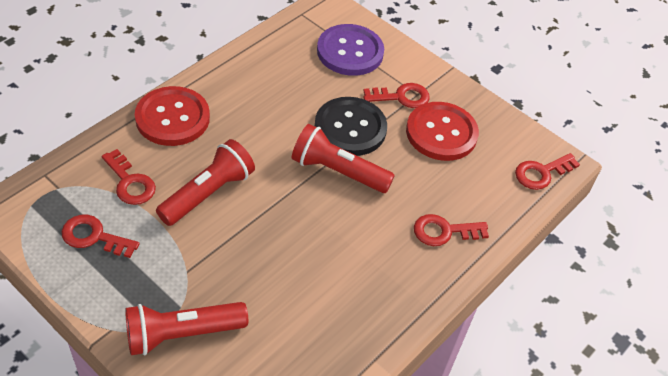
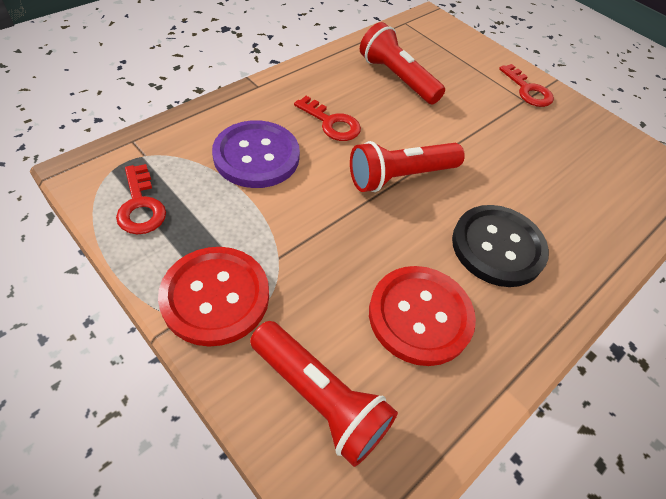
red key: 5 -> 3

